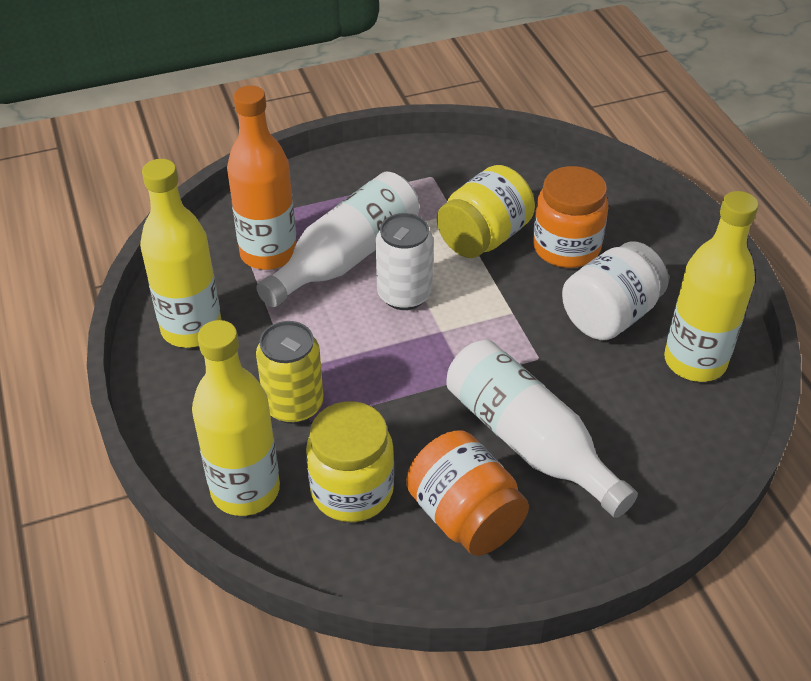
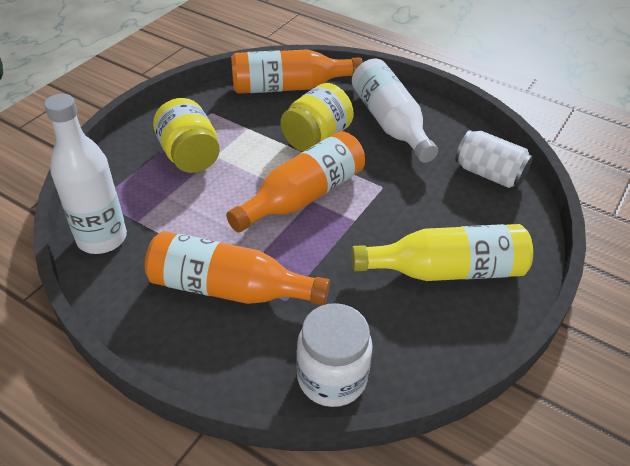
orange bottle: 1 -> 3
orange jar: 2 -> 0
yellow bottle: 3 -> 1
yellow can: 1 -> 0

